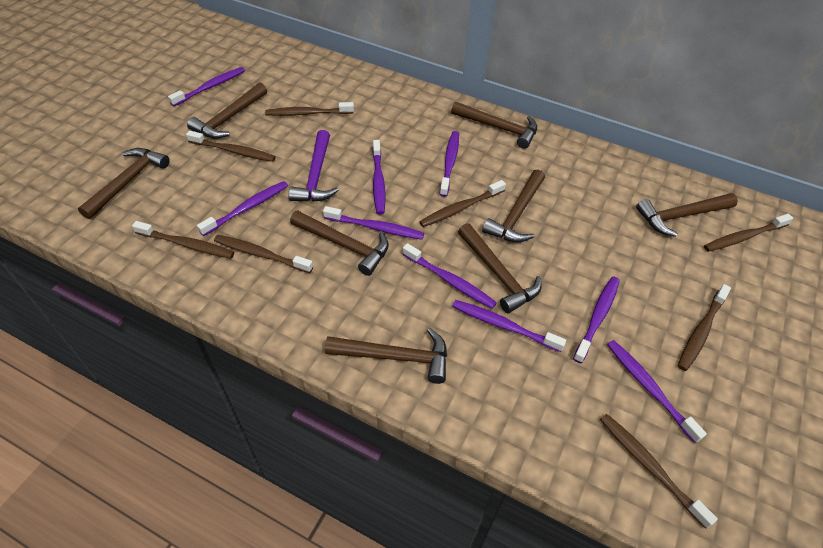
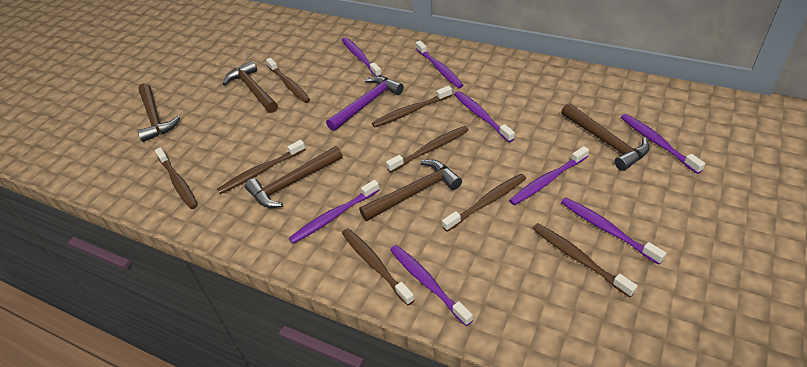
brown hammer: 8 -> 5
purple toothbrush: 9 -> 8

